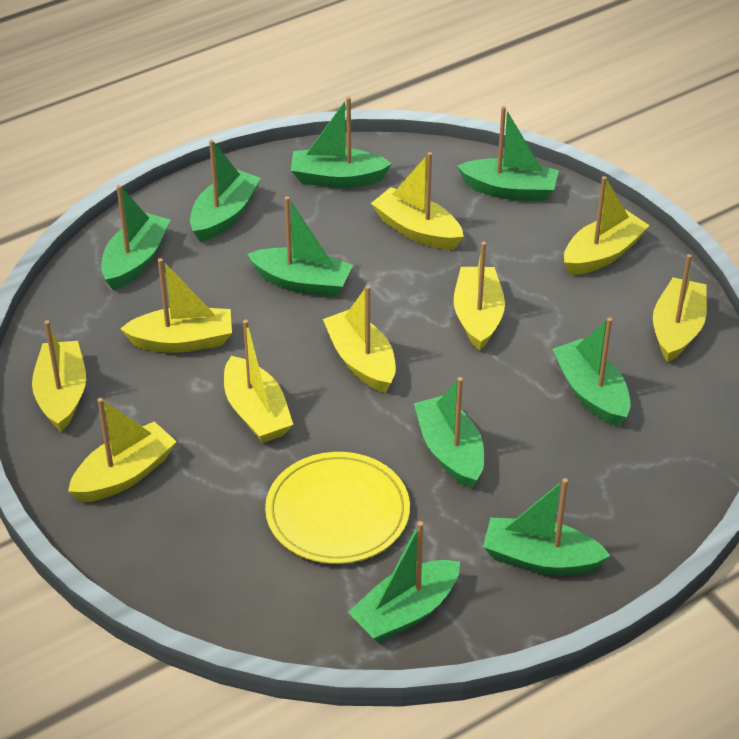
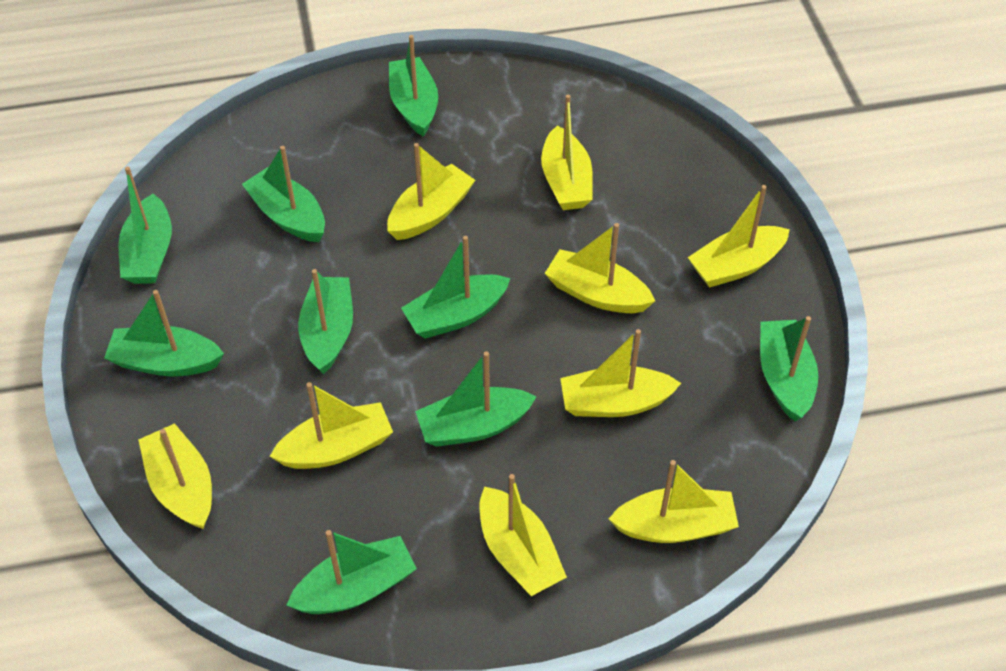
yellow plate: 1 -> 0

